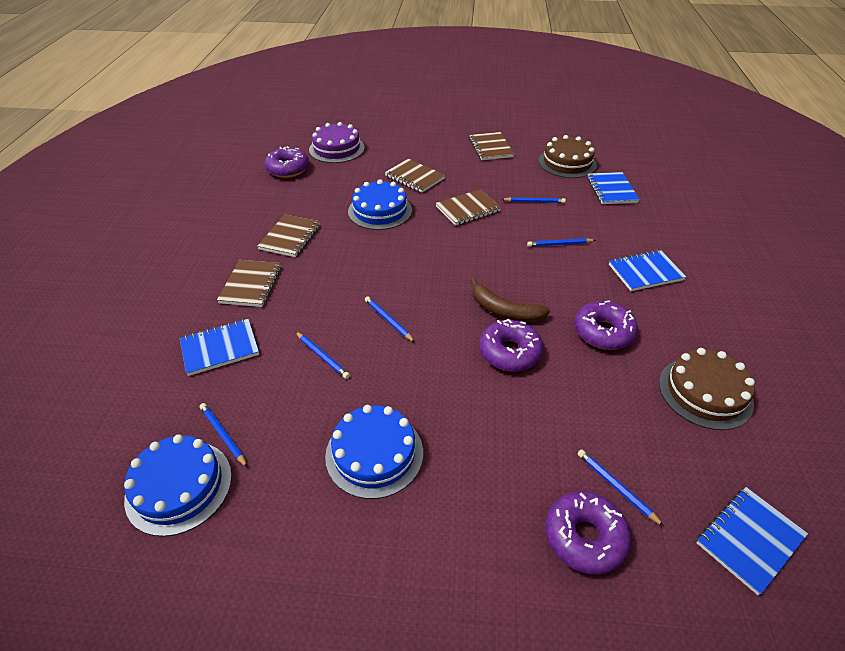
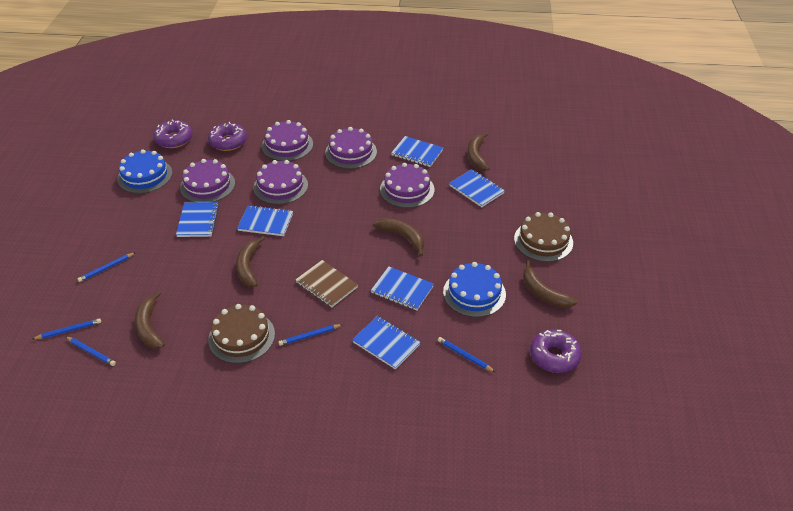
blue cake: 3 -> 2
blue notebook: 4 -> 6
blue pencil: 6 -> 5
brown banana: 1 -> 5
brown notebook: 5 -> 1
purple cake: 1 -> 5
purple donut: 4 -> 3

